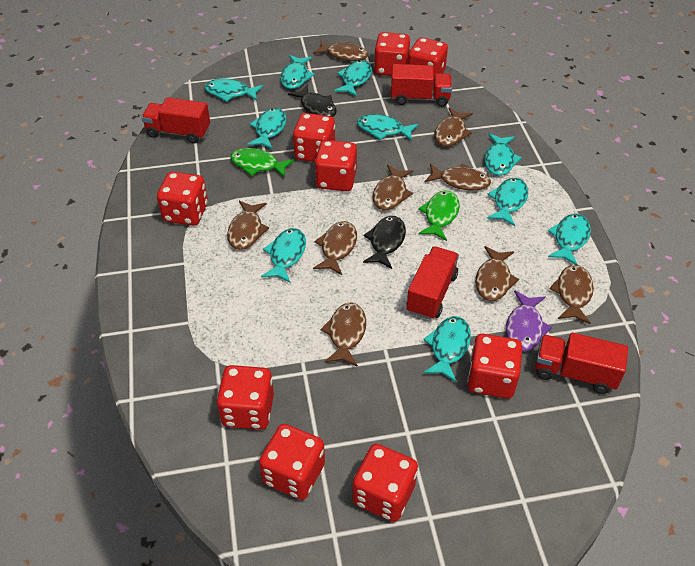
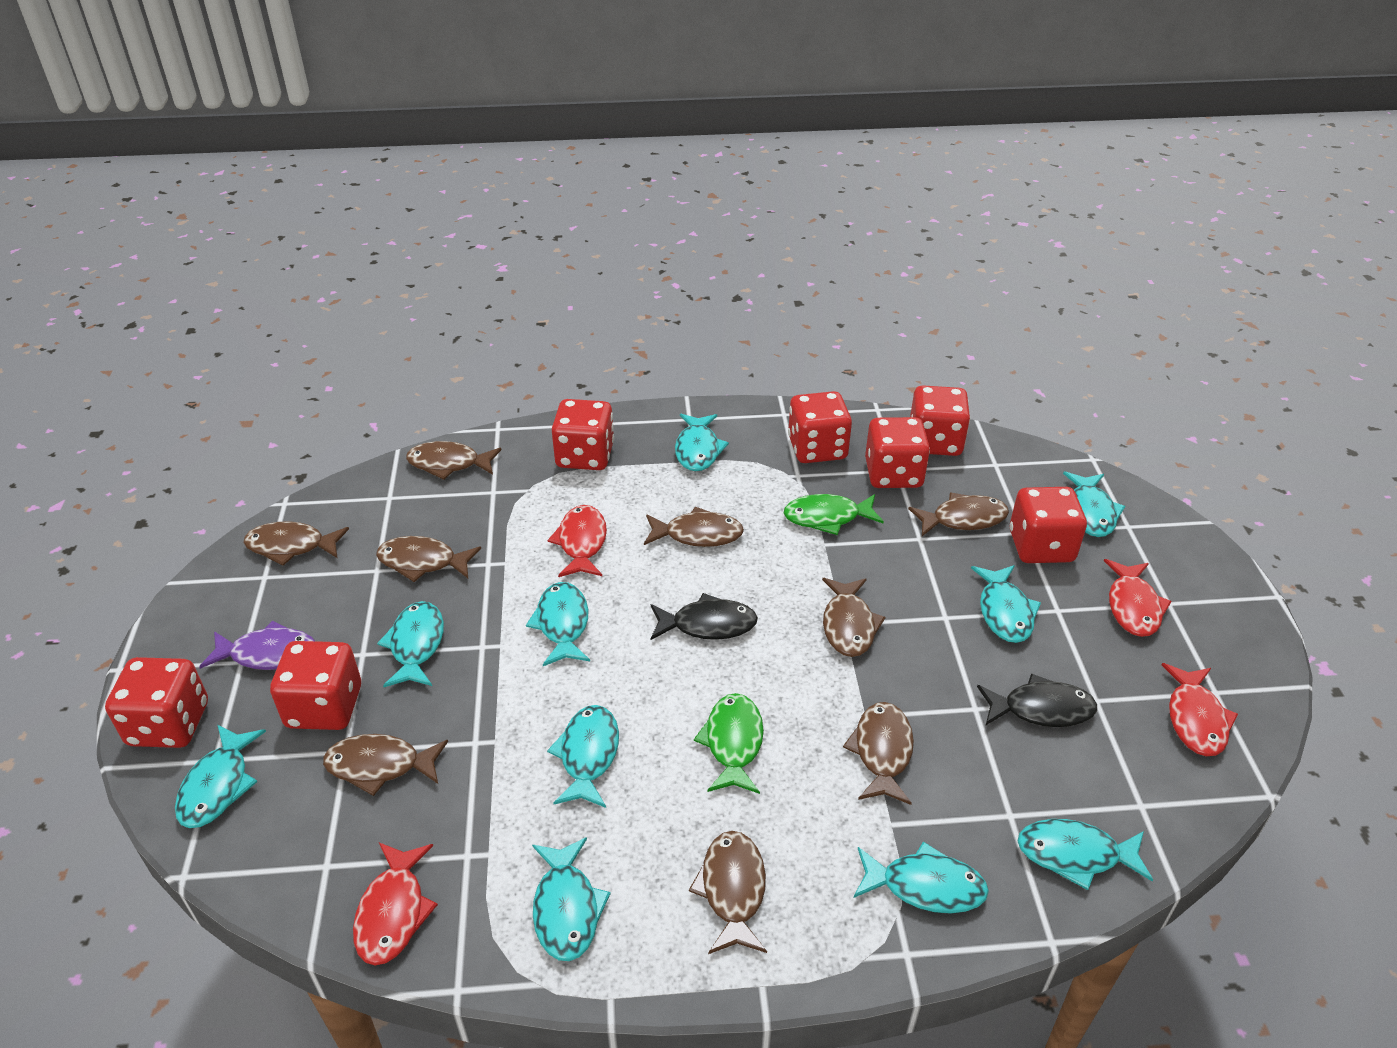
red dice: 9 -> 7
red fish: 0 -> 4
red truck: 4 -> 0

